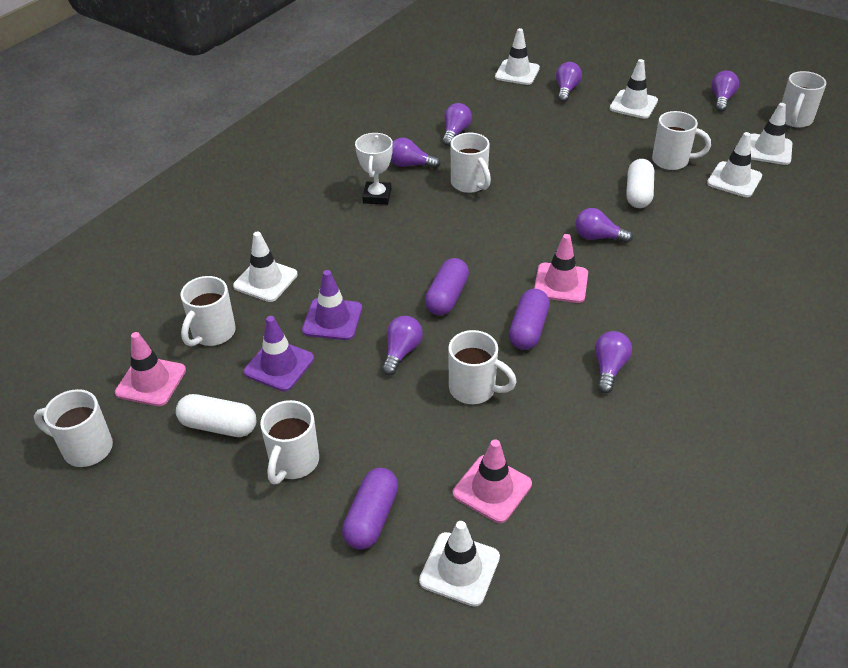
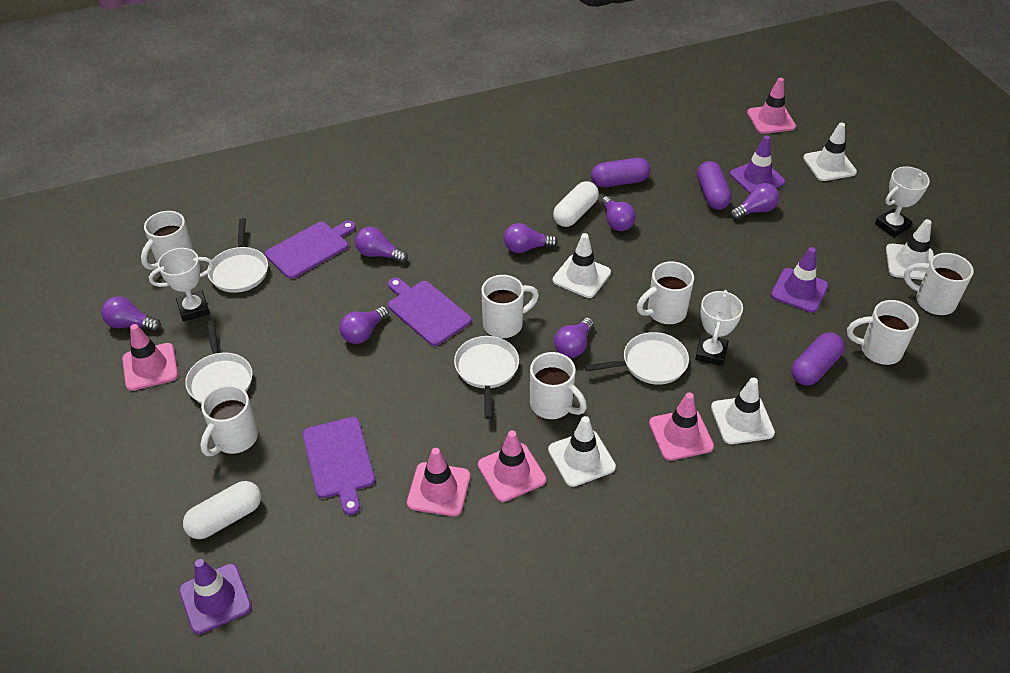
pink traffic cone: 3 -> 5
purple cutting board: 0 -> 3
purple traffic cone: 2 -> 3
white pan: 0 -> 4
white traffic cone: 6 -> 5
white trophy: 1 -> 3

